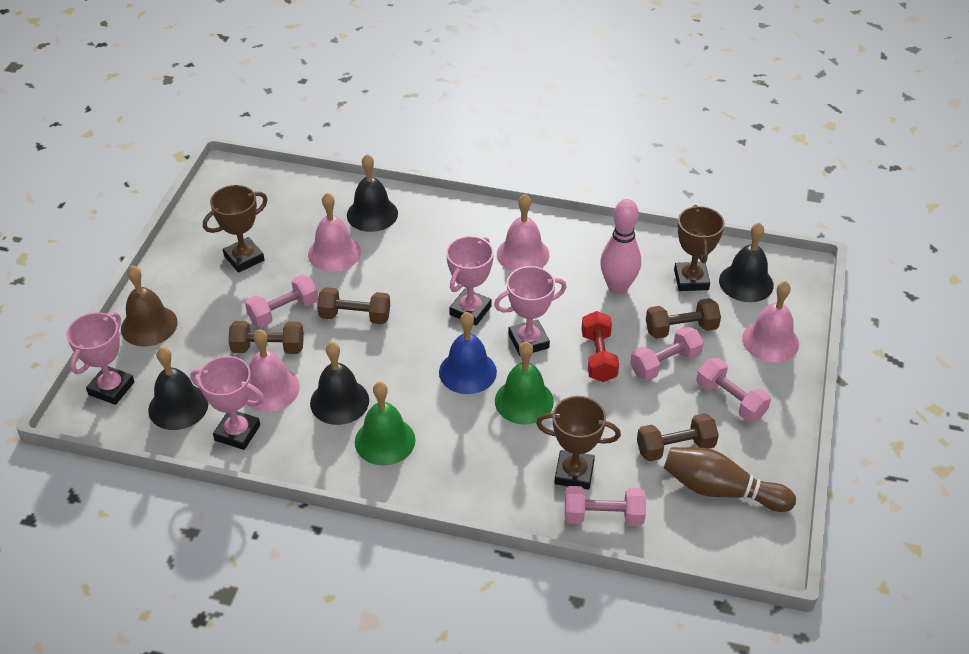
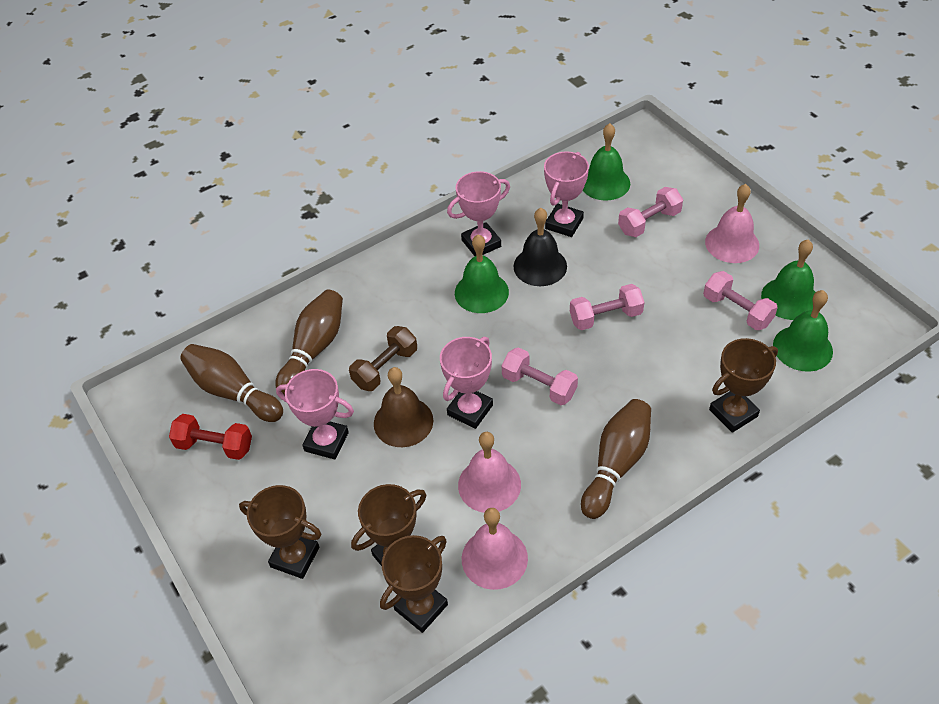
black bell: 4 -> 1
blue bell: 1 -> 0
brown bowling pin: 1 -> 3
brown dumbbell: 4 -> 1
brown trophy: 3 -> 4
green bell: 2 -> 4
pink bell: 4 -> 3
pink bowling pin: 1 -> 0

